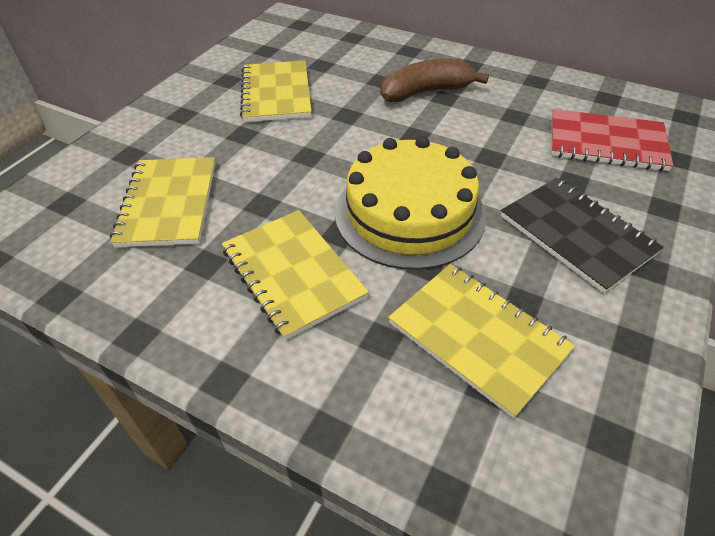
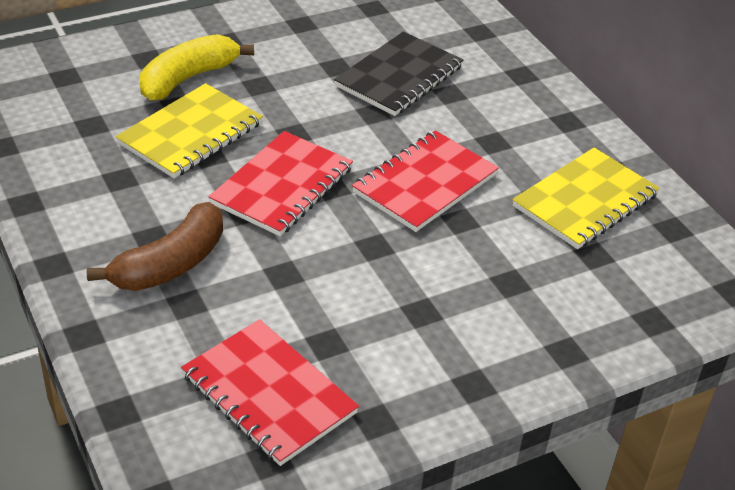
red notebook: 1 -> 3
yellow banana: 0 -> 1
yellow cake: 1 -> 0
yellow notebook: 4 -> 2

